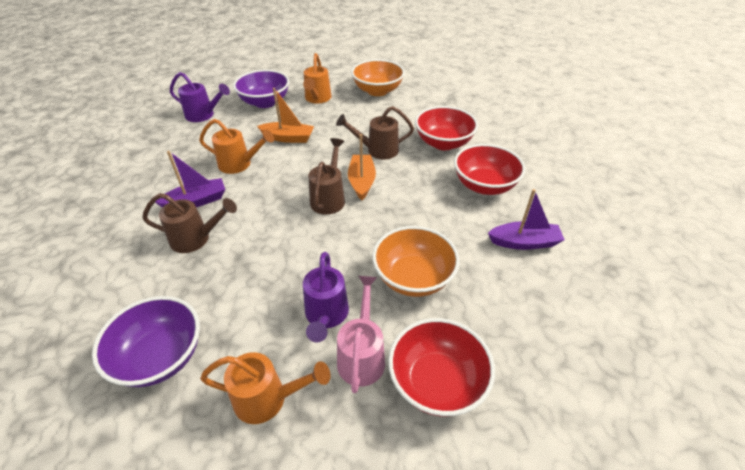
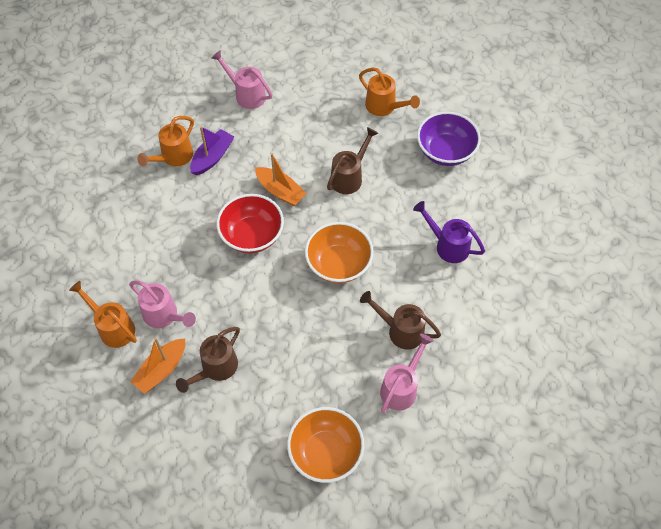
pink watering can: 1 -> 3
purple boat: 2 -> 1
purple bowl: 2 -> 1
purple watering can: 2 -> 1
red bowl: 3 -> 1

